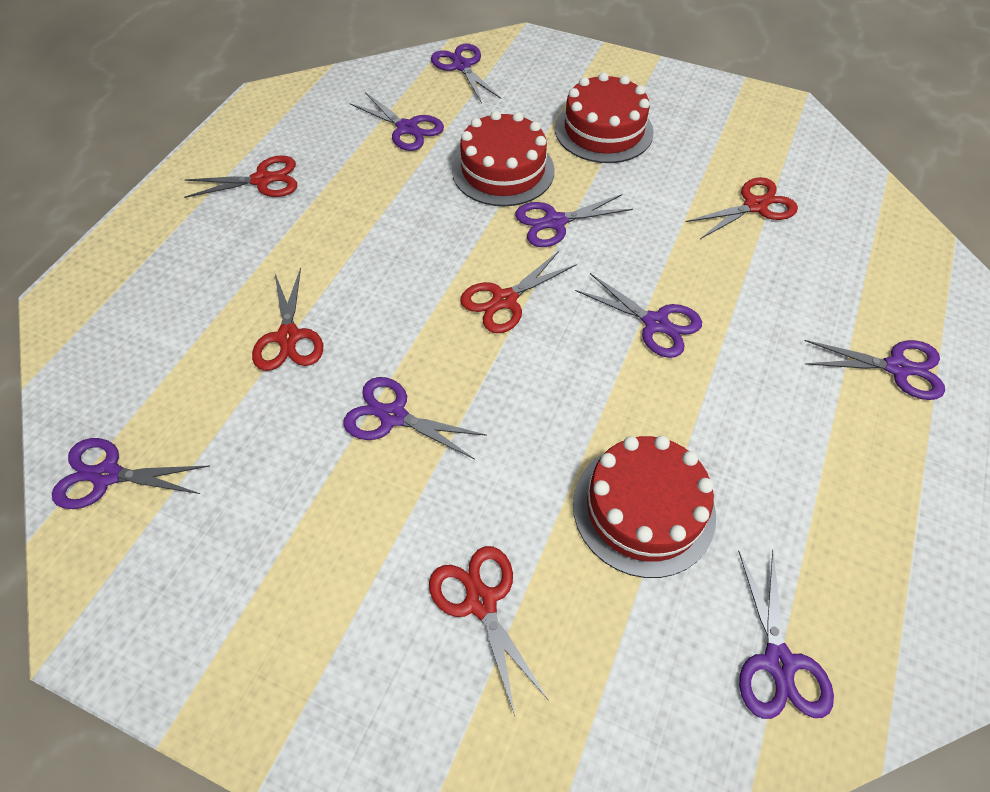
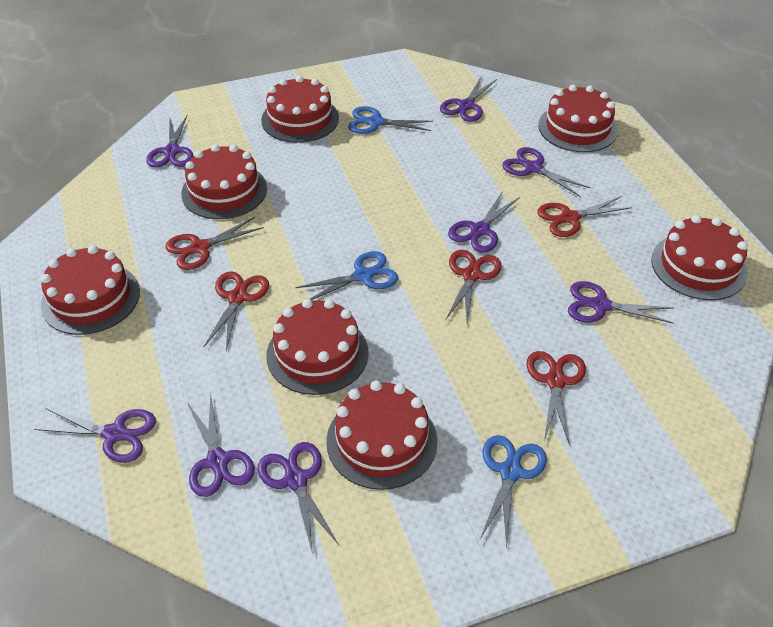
blue scissors: 0 -> 3
red cake: 3 -> 7

